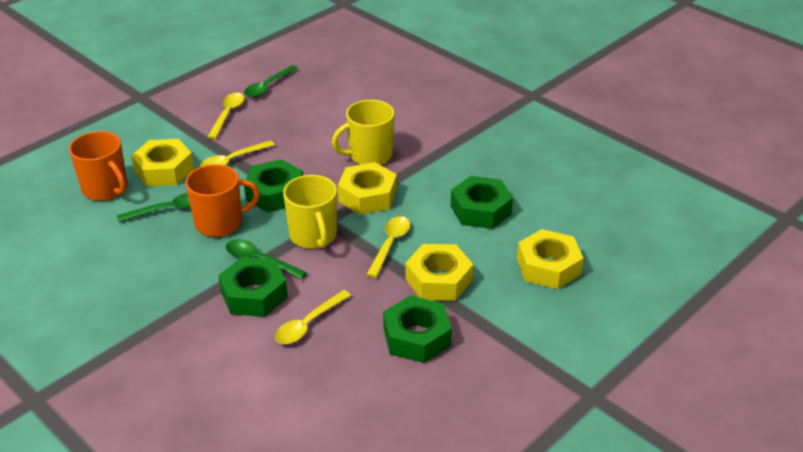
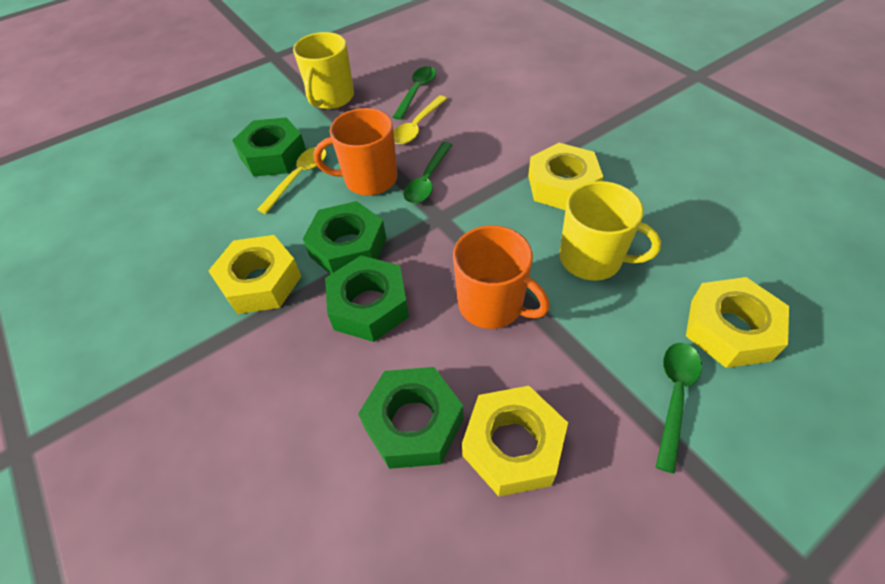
yellow spoon: 4 -> 2

